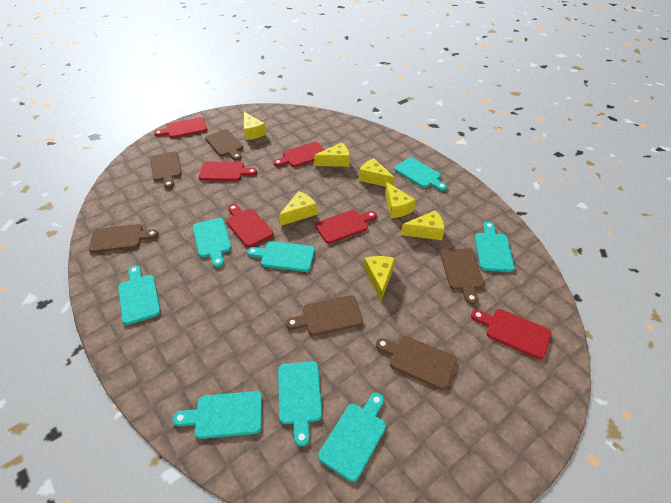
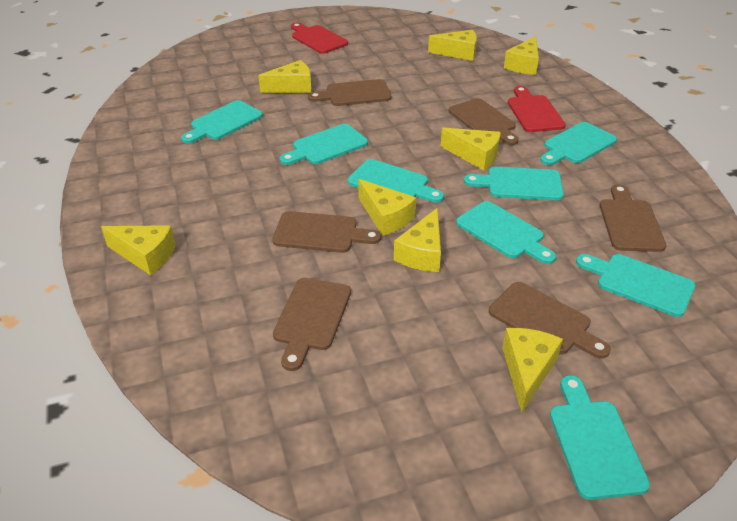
red cutting board: 6 -> 2
yellow cheese: 7 -> 8

